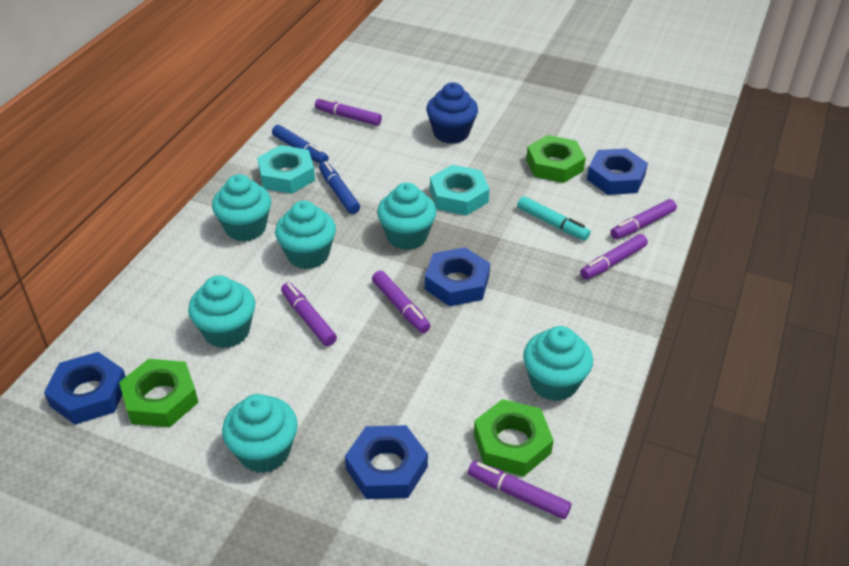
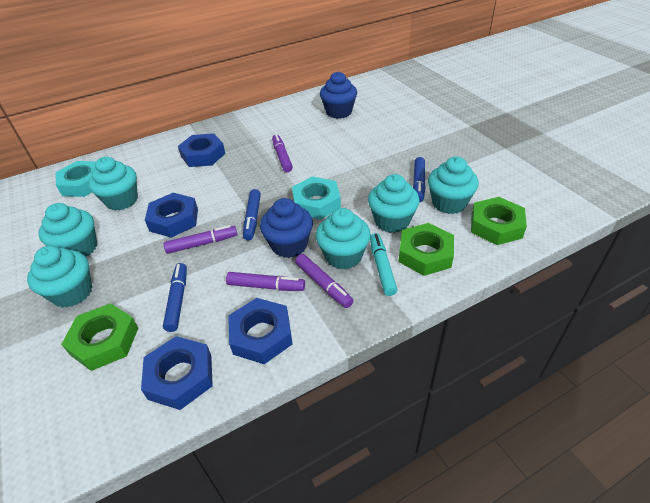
blue cupcake: 1 -> 2
blue marker: 2 -> 3
purple marker: 6 -> 4

